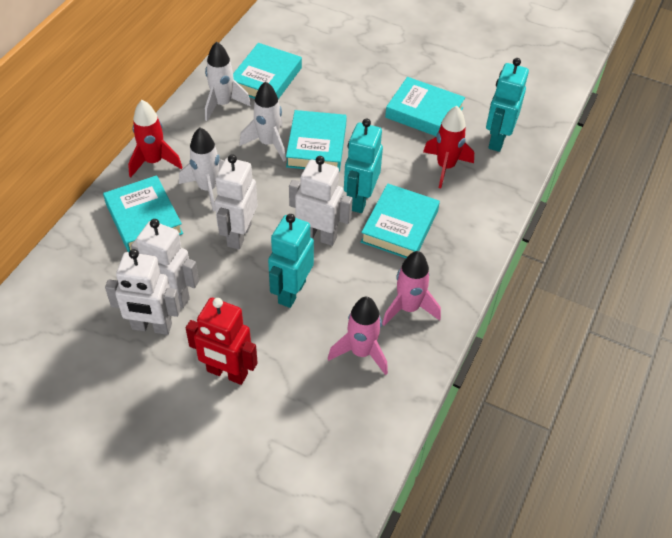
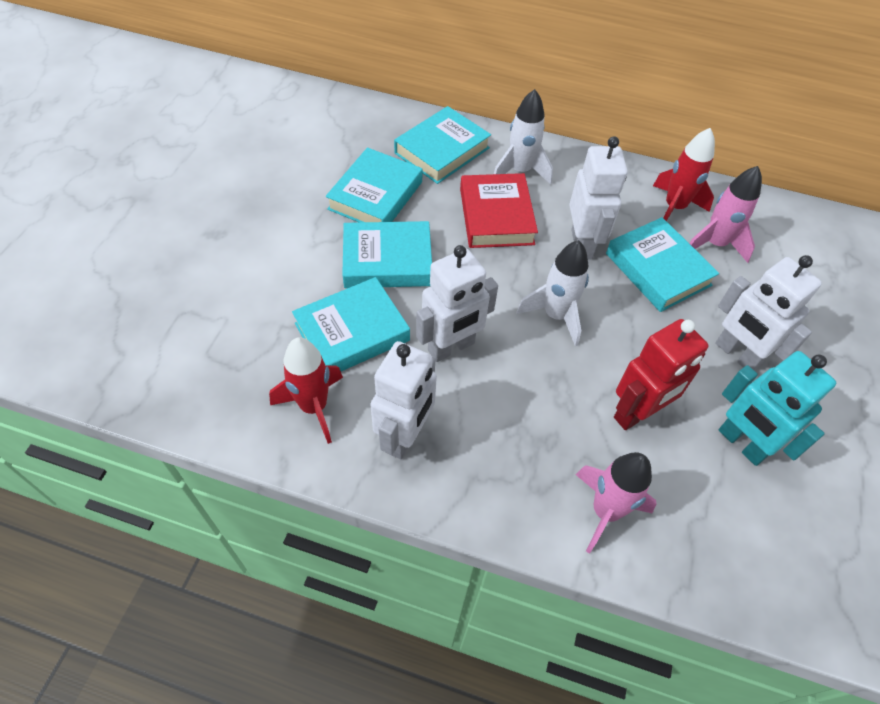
red book: 0 -> 1
turquoise robot: 3 -> 1
white rocket: 3 -> 2

